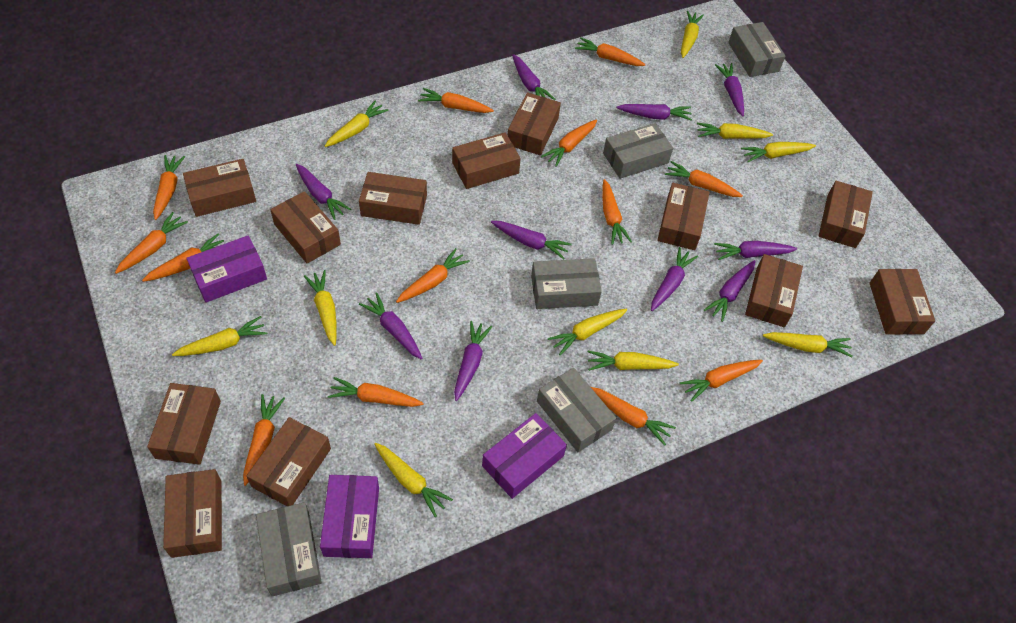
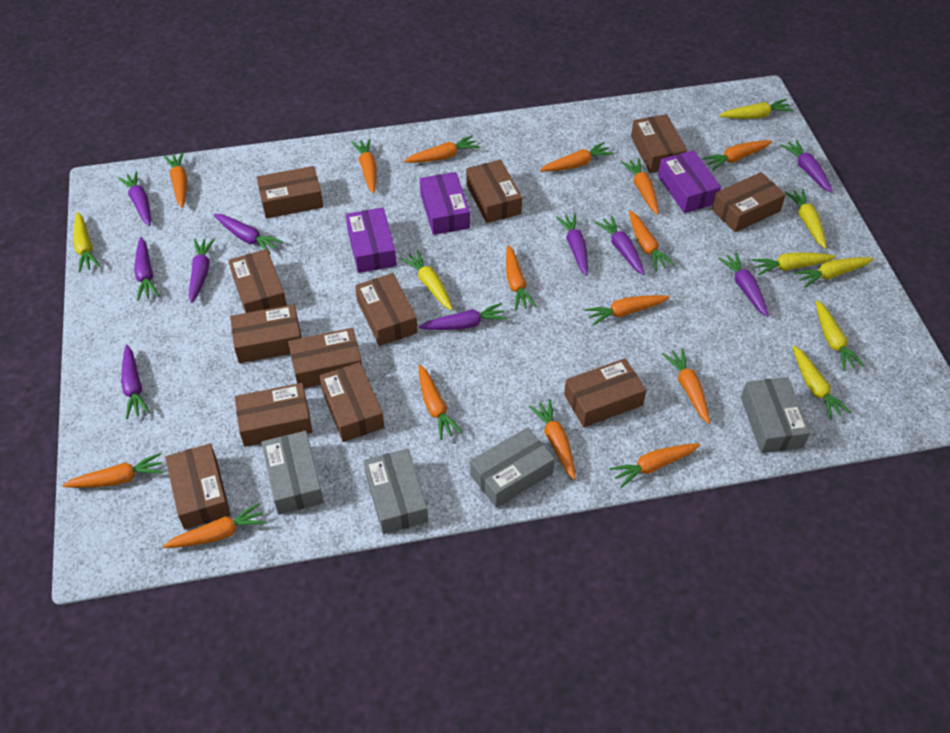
grey box: 5 -> 4
orange carrot: 13 -> 15
yellow carrot: 10 -> 8

